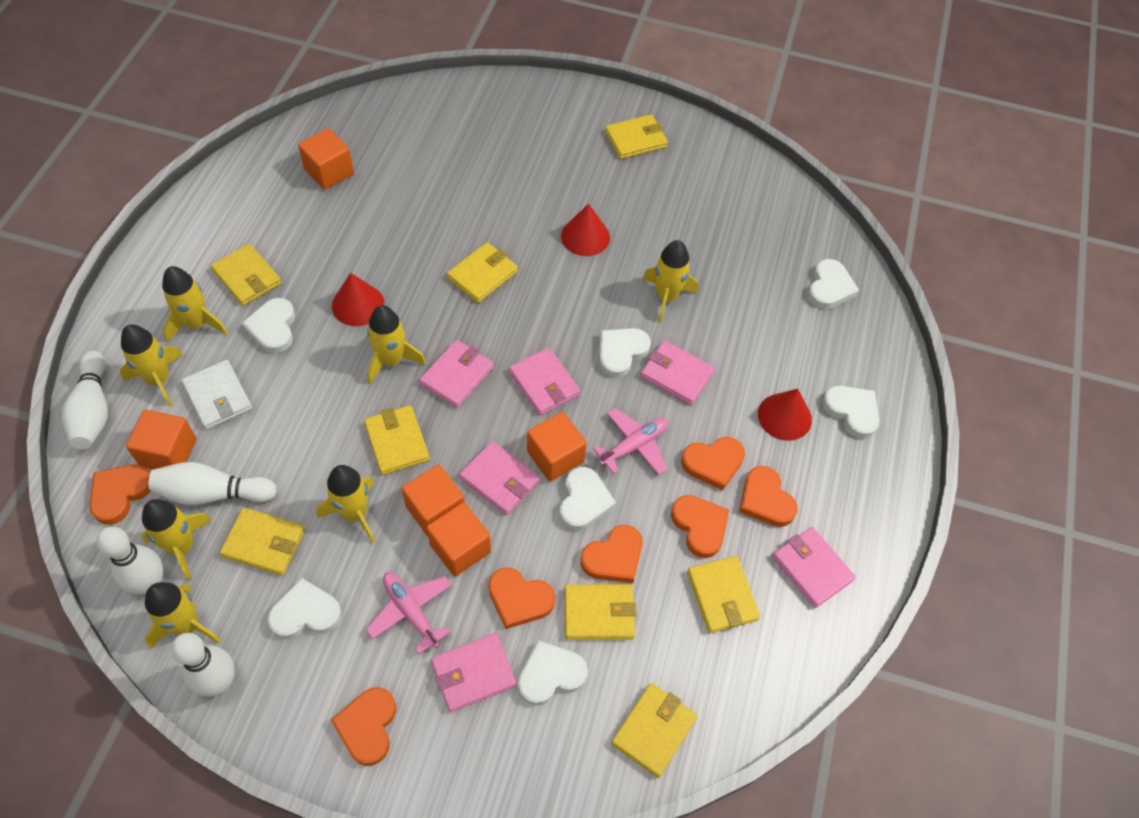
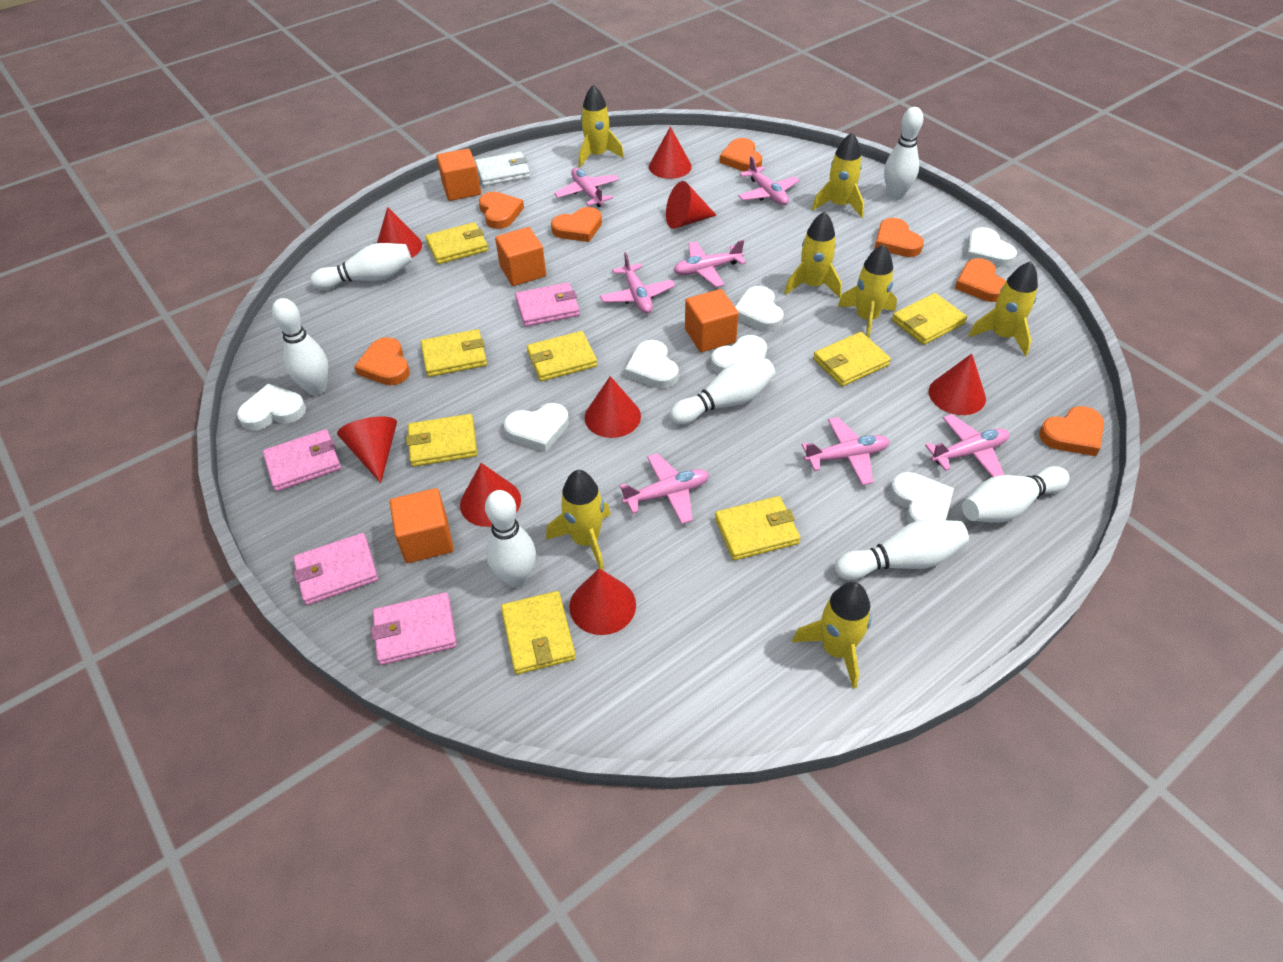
orange cube: 5 -> 4
pink plane: 2 -> 7
pink wallet: 6 -> 4
red cone: 3 -> 8
white bowling pin: 4 -> 7

